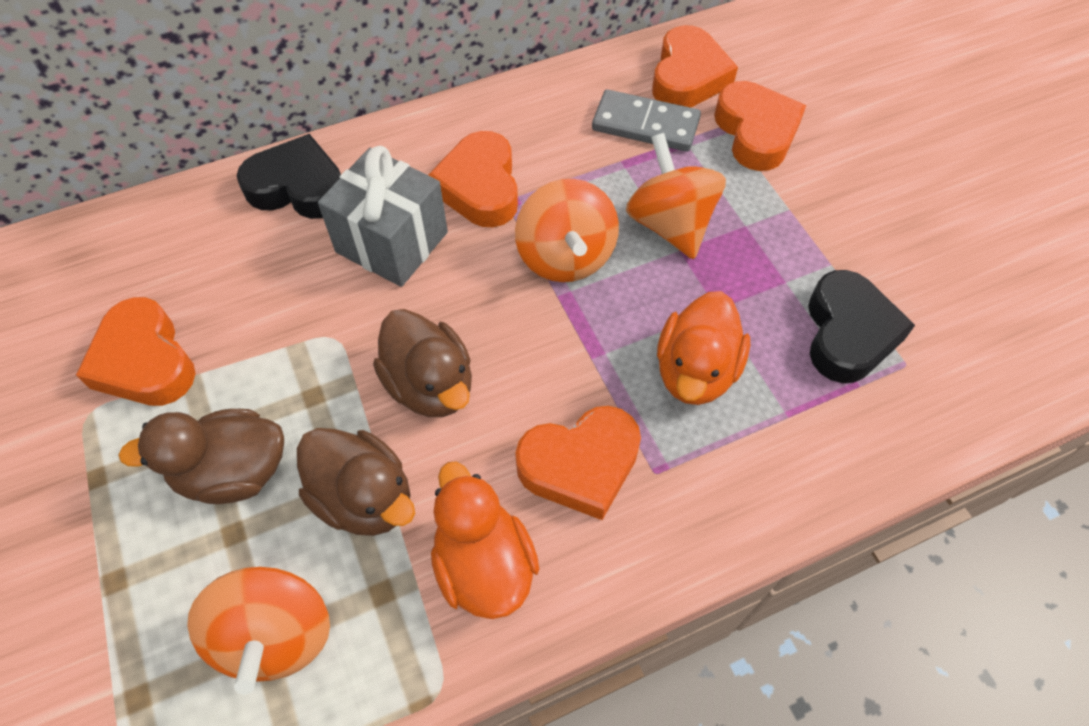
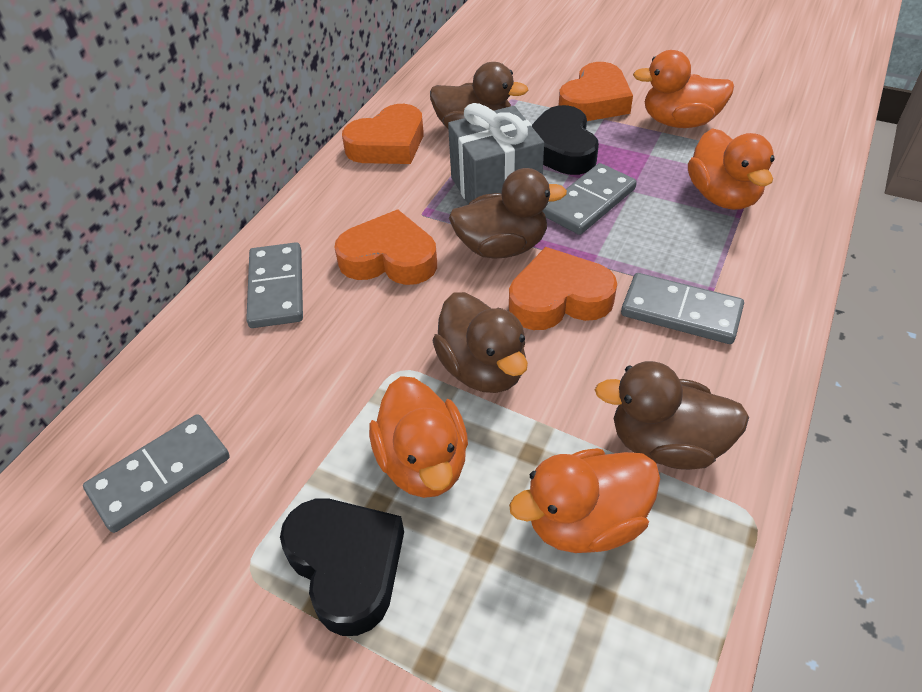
brown duck: 3 -> 4
grey domino: 1 -> 4
orange duck: 2 -> 4
orange heart: 5 -> 4
orange spinning top: 3 -> 0

